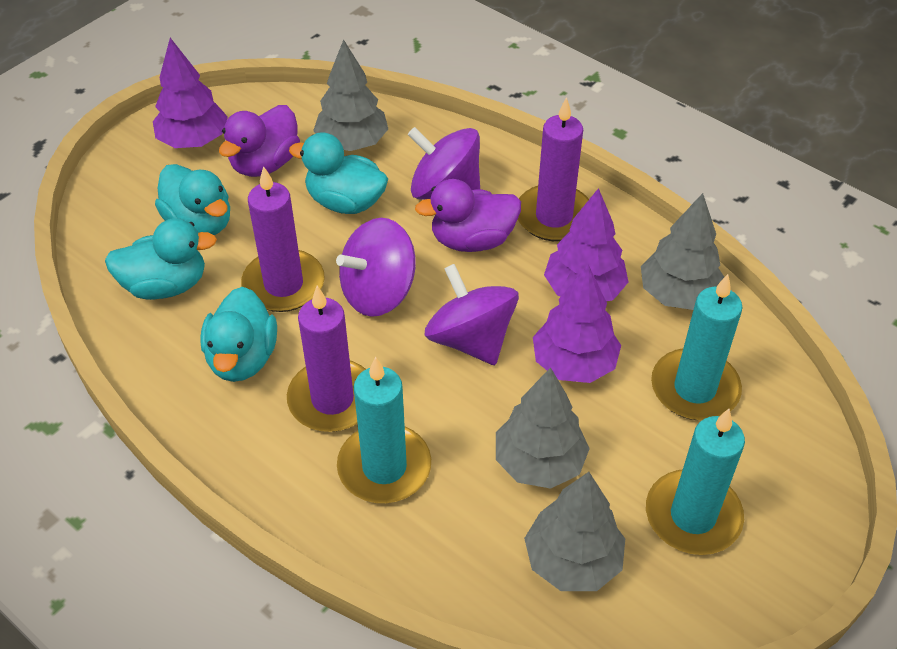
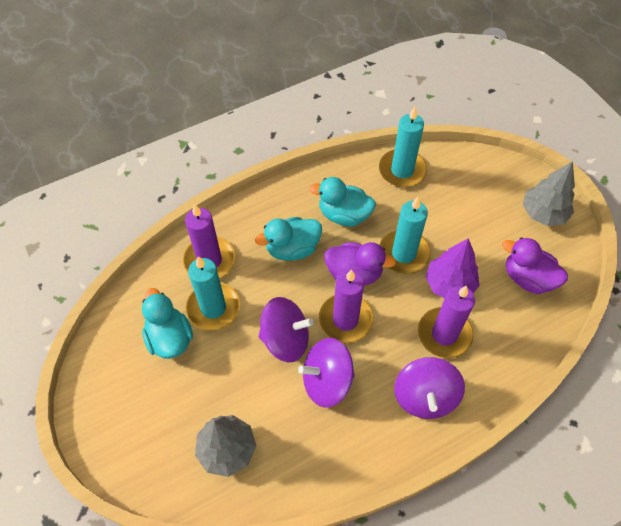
grey tree: 4 -> 2
purple tree: 3 -> 1
turquoise duck: 4 -> 3

